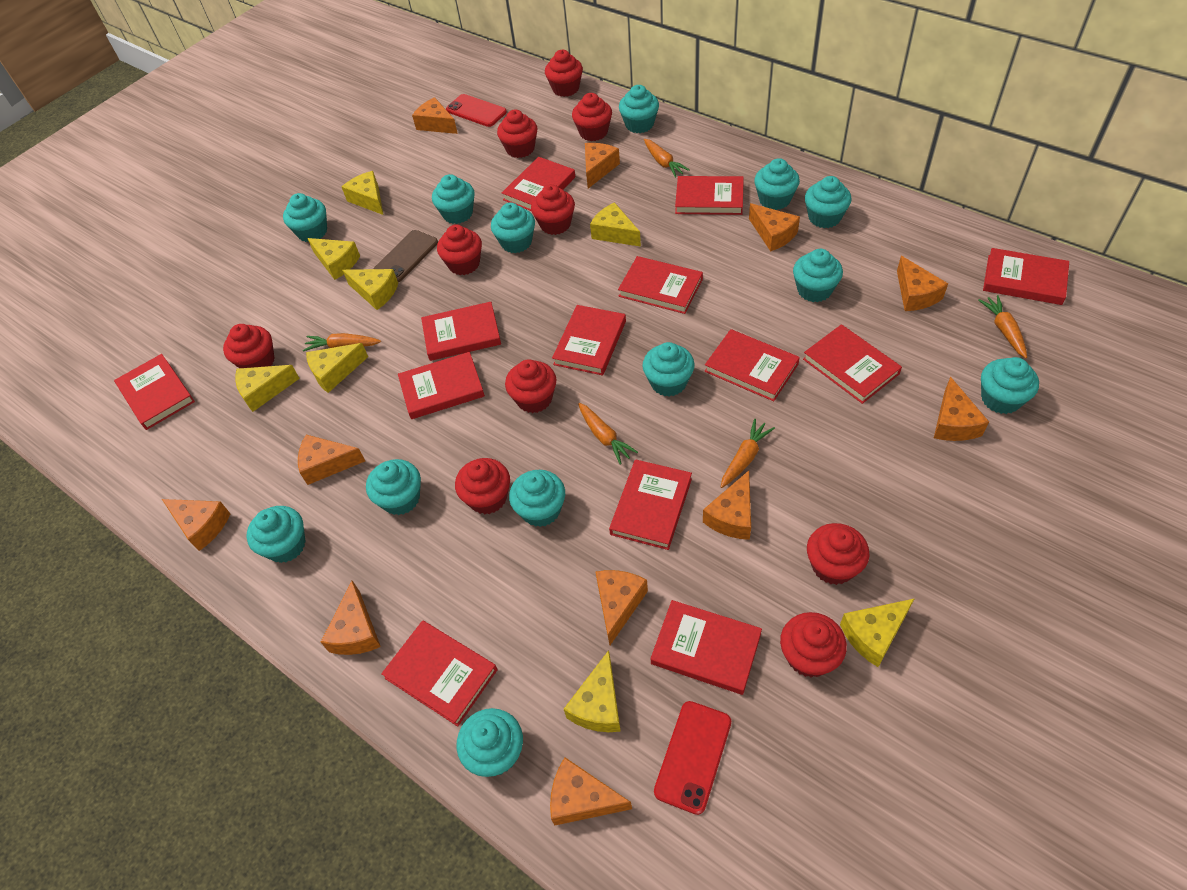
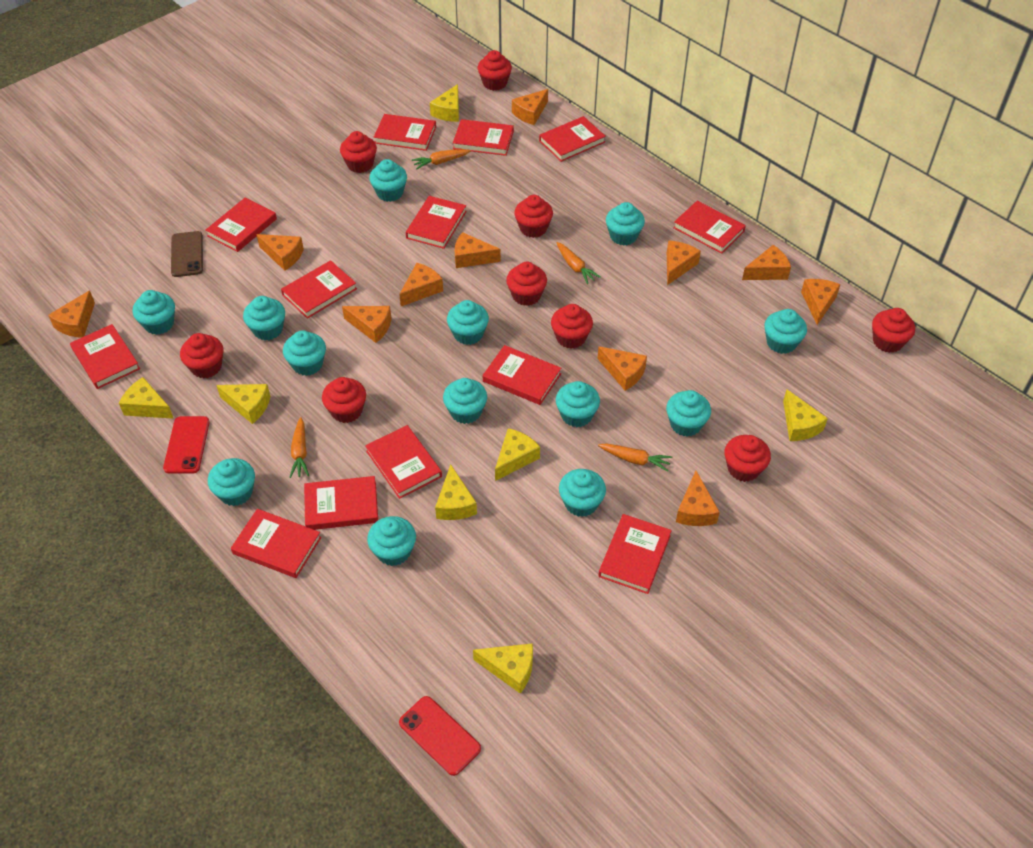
orange carrot: 5 -> 4
red cupcake: 10 -> 9
yellow cheese: 8 -> 7

